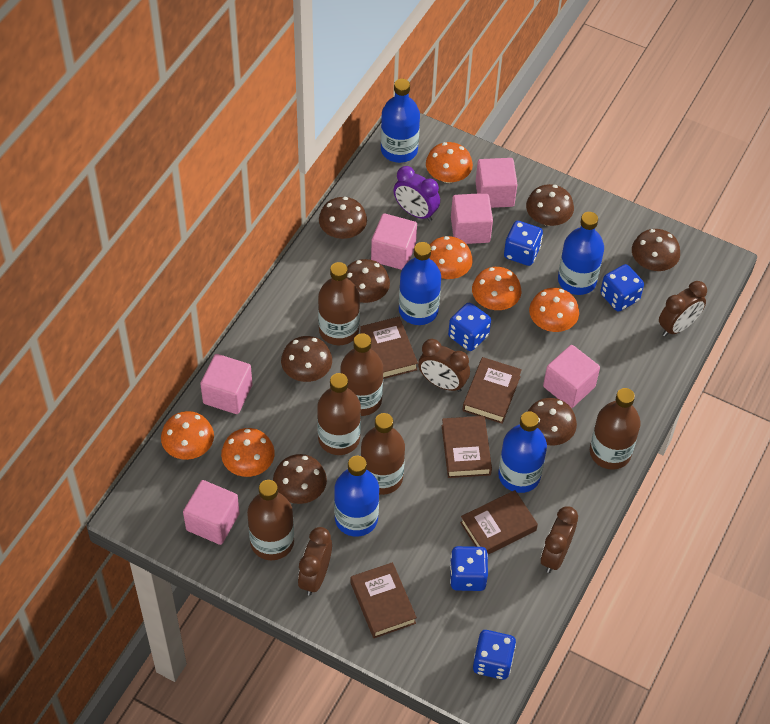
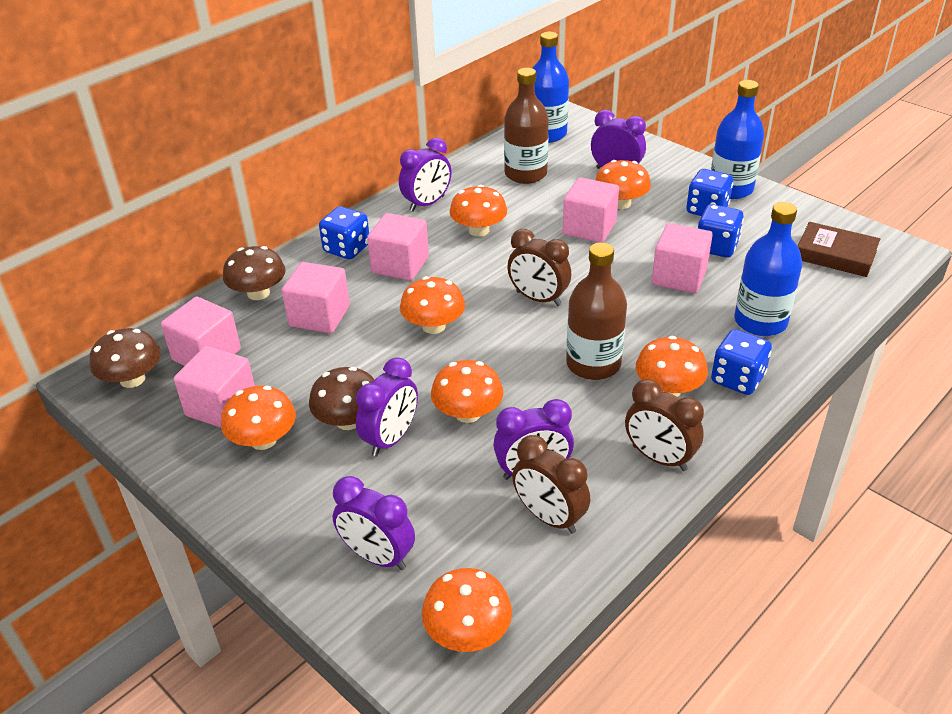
blue bottle: 5 -> 3
blue dice: 5 -> 4
brown book: 5 -> 1
brown bottle: 6 -> 2
brown clock: 4 -> 3
brown mushroom: 7 -> 3
orange mushroom: 6 -> 7
purple clock: 1 -> 5

